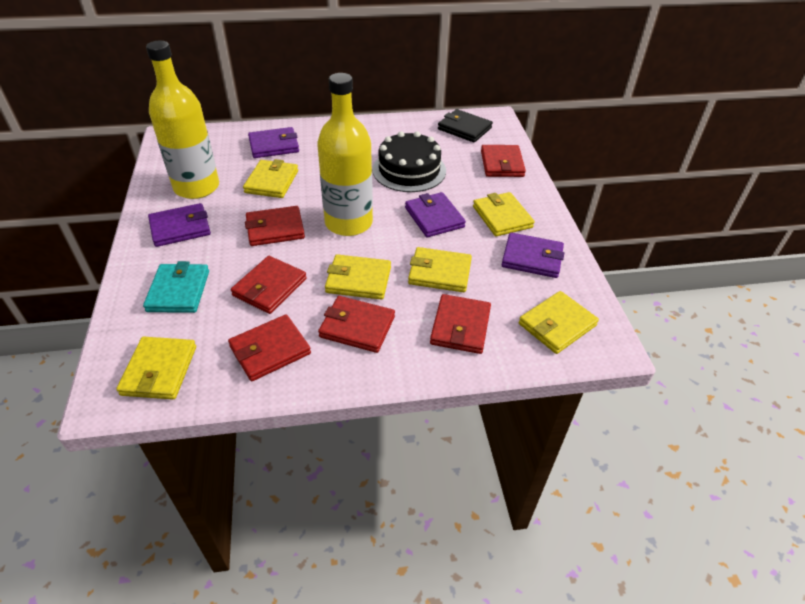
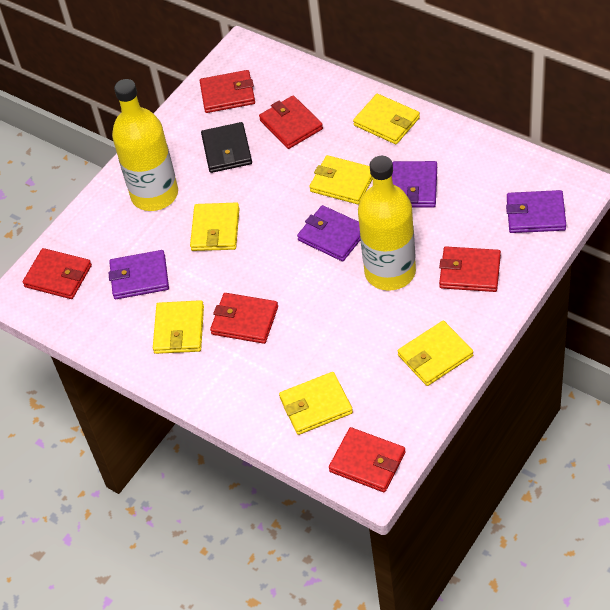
black cake: 1 -> 0
turquoise wallet: 1 -> 0

